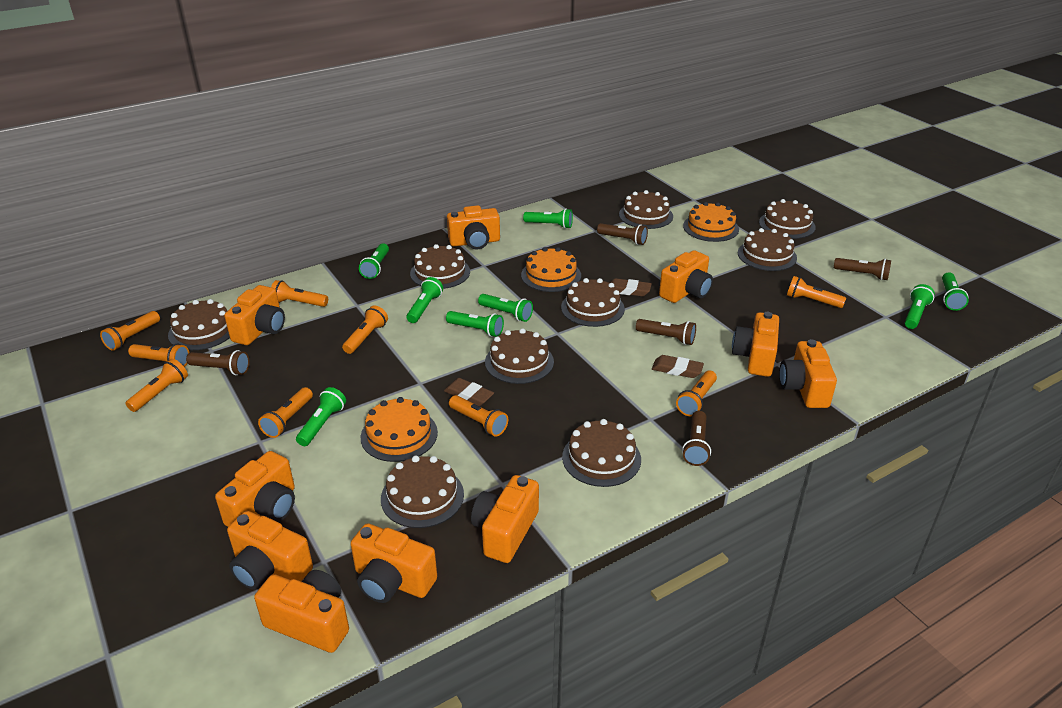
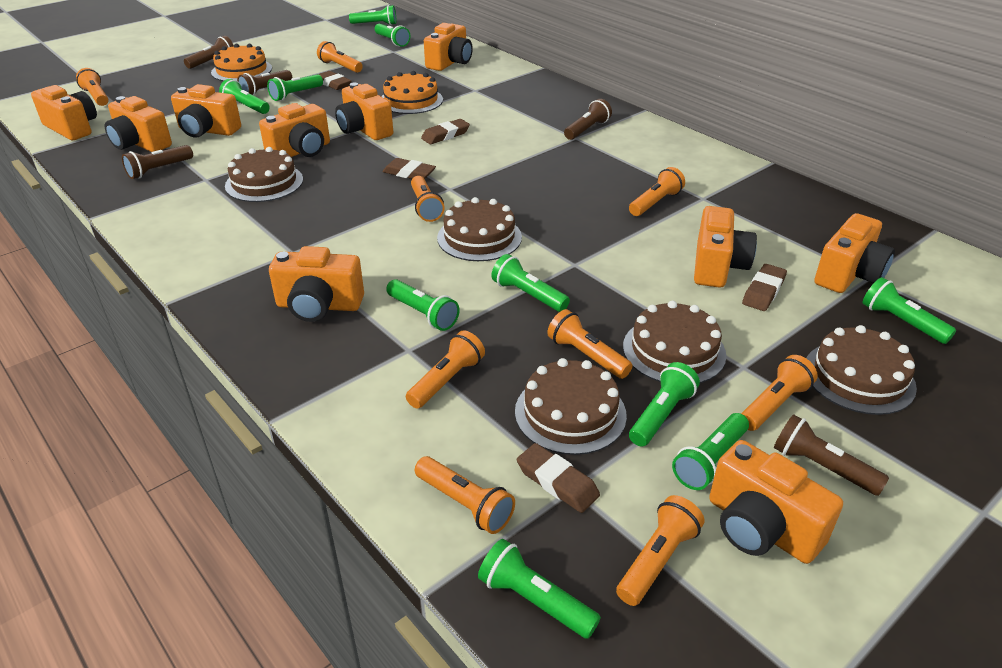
brown cake: 9 -> 5
brown eraser: 3 -> 5
green flashlight: 8 -> 10
orange cake: 3 -> 2

